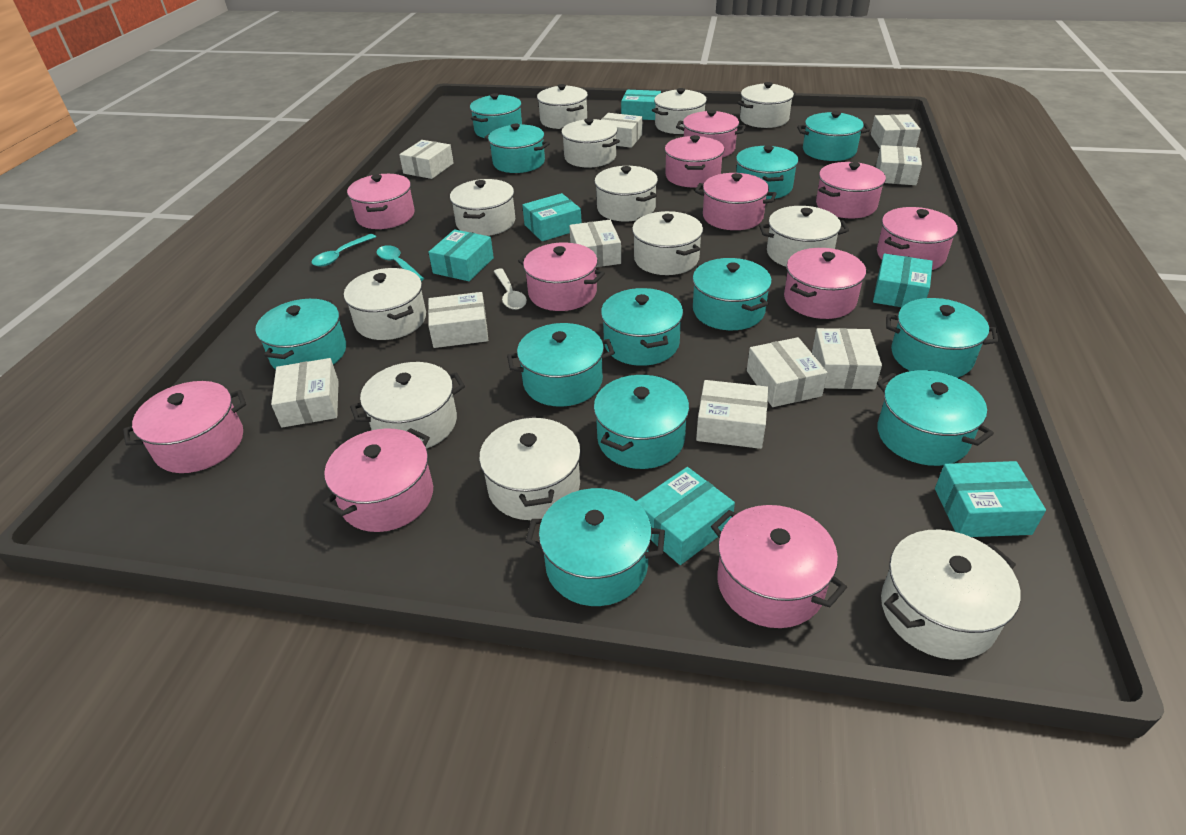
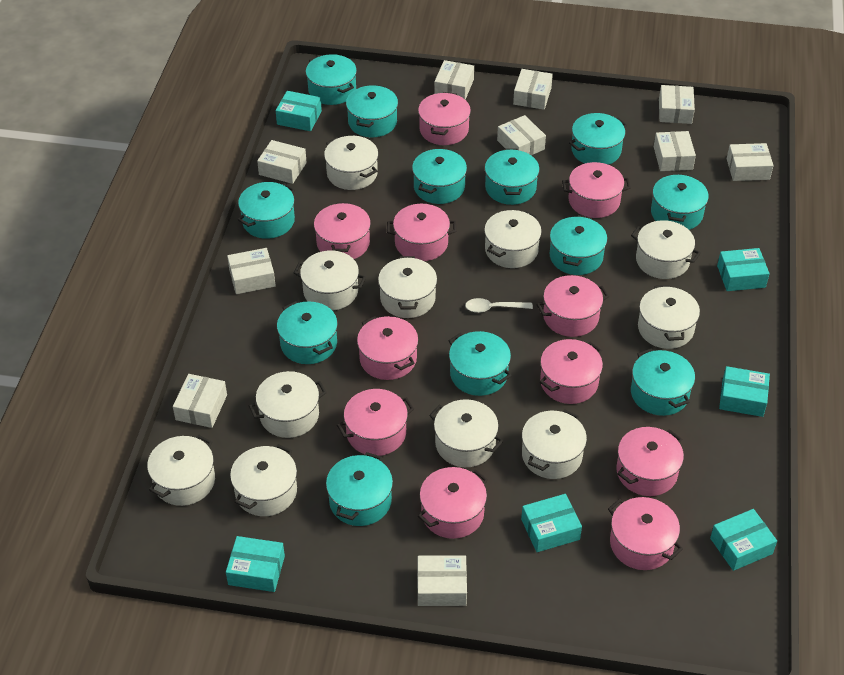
turquoise spoon: 2 -> 0
white pot: 12 -> 11

